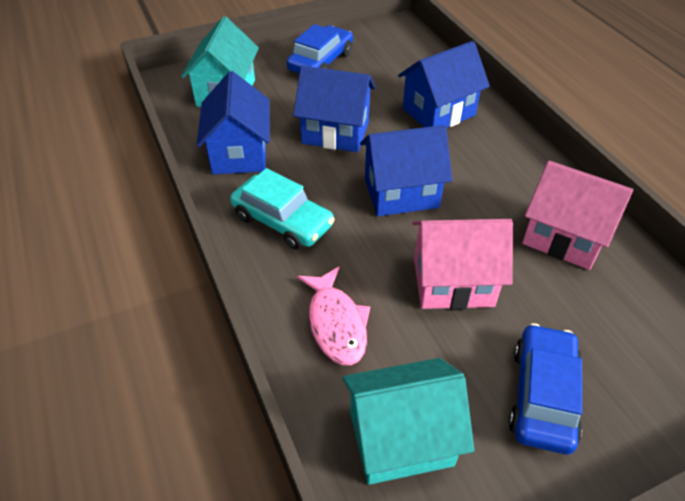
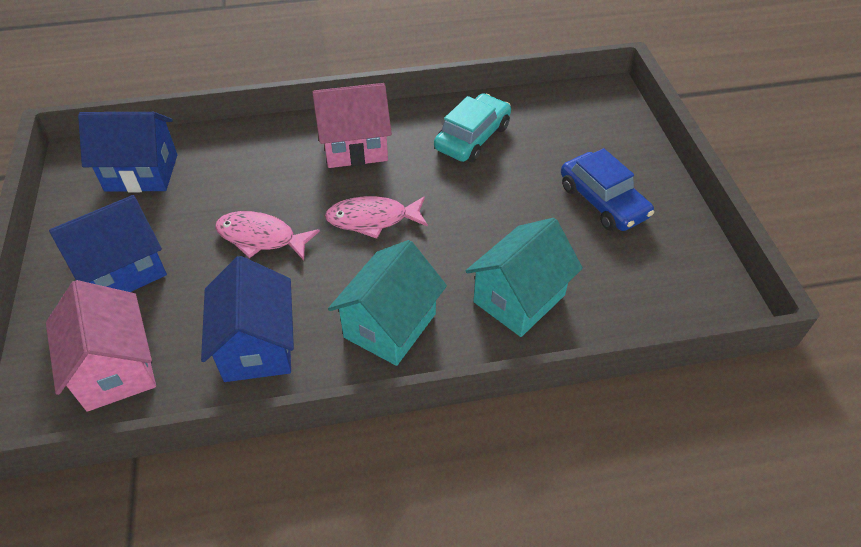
blue car: 2 -> 1
blue house: 4 -> 3
pink fish: 1 -> 2

